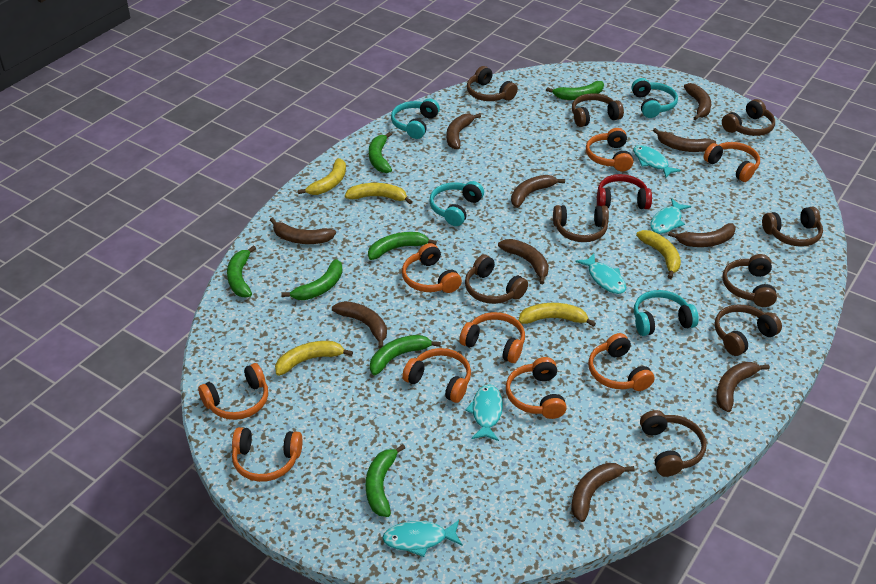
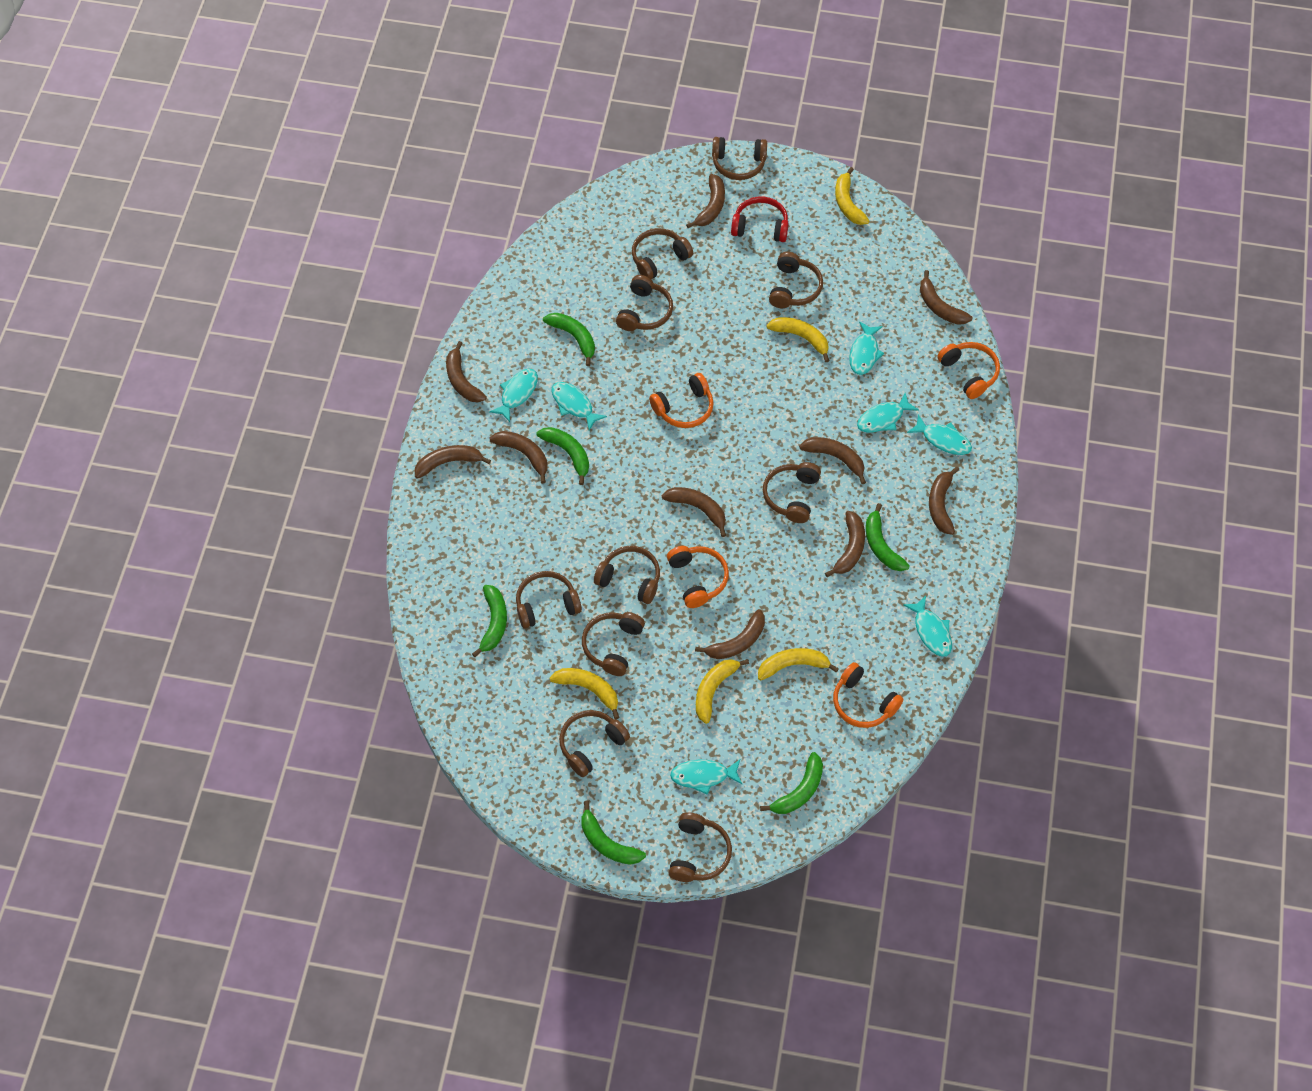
brown headphones: 9 -> 10
green banana: 7 -> 6
orange headphones: 9 -> 4
turquoise fish: 5 -> 7
turquoise headphones: 4 -> 0

